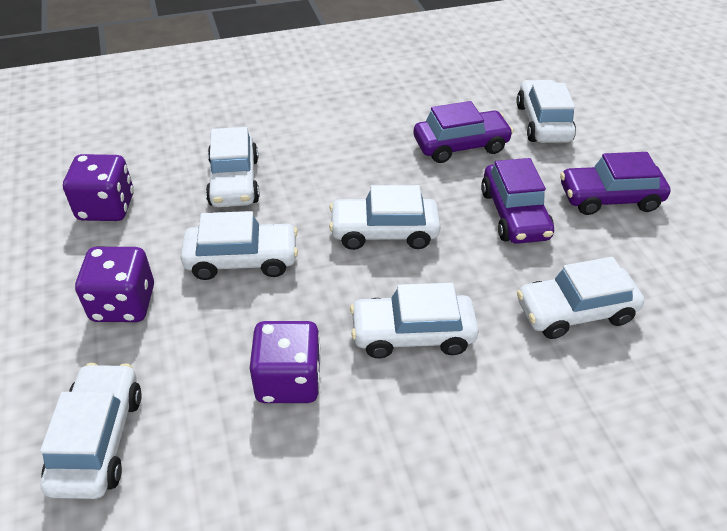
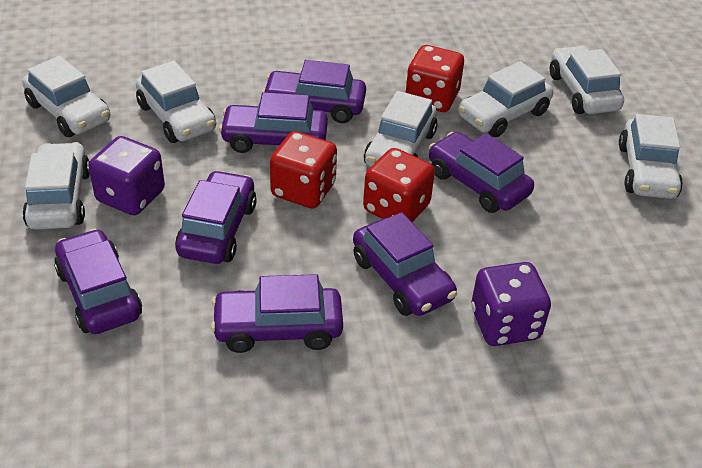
purple car: 3 -> 7
purple dice: 3 -> 2
red dice: 0 -> 3

